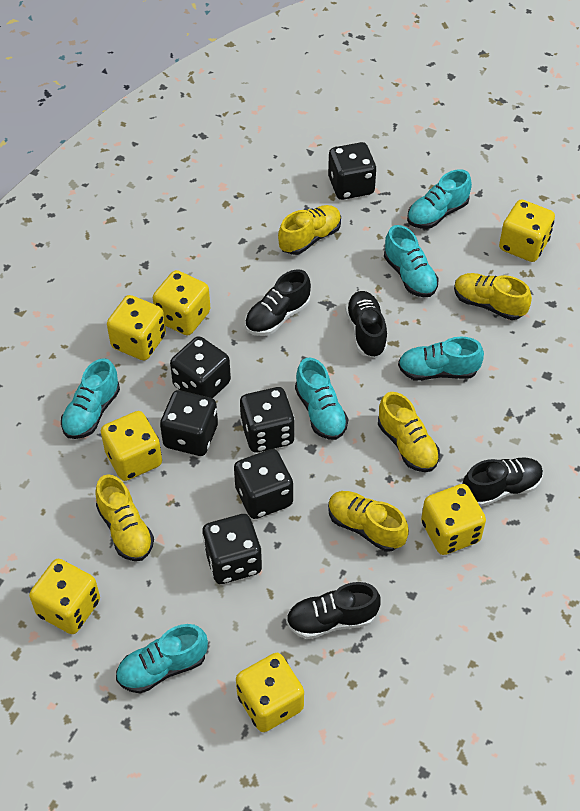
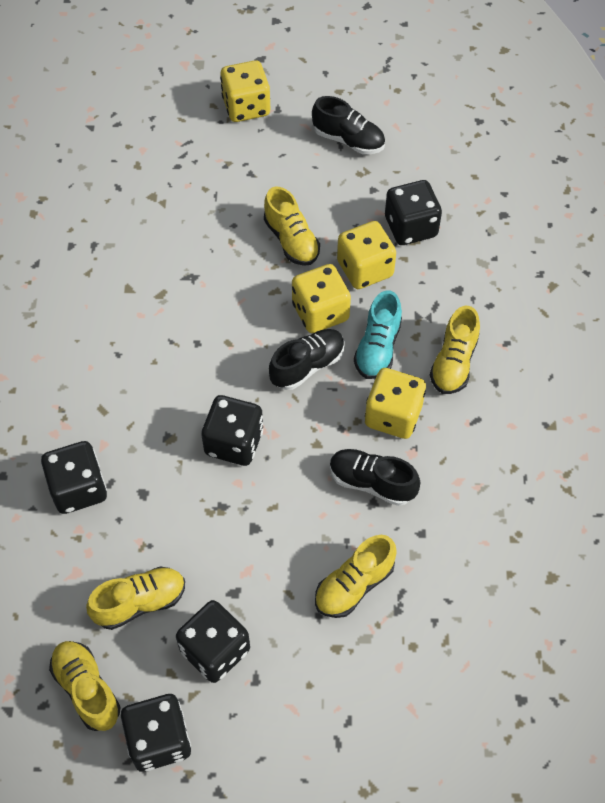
black dice: 6 -> 5
black shoe: 4 -> 3
turquoise shoe: 6 -> 1
yellow dice: 7 -> 4

